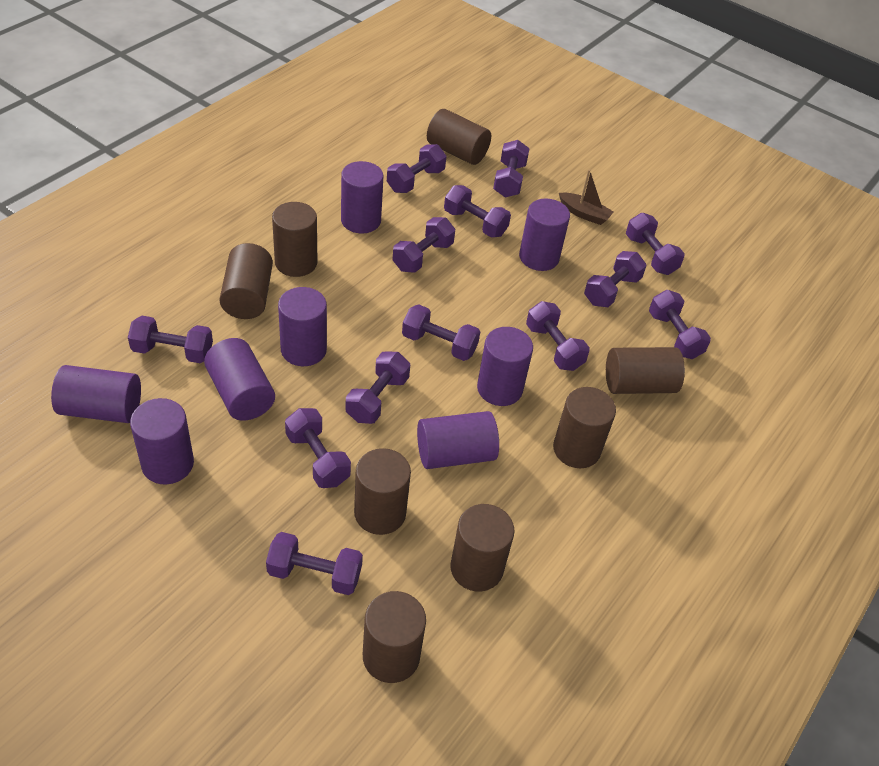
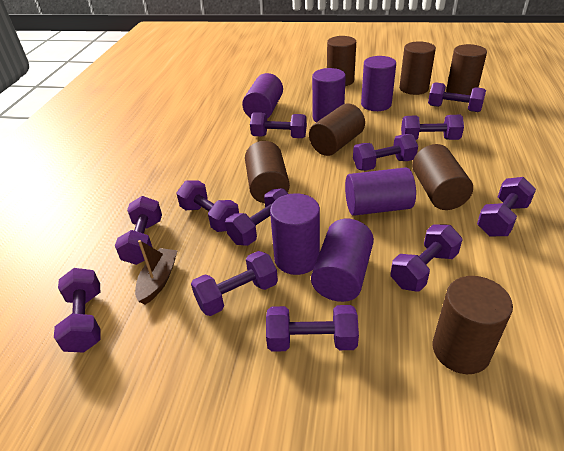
brown cylinder: 8 -> 7
purple cylinder: 8 -> 6
purple dumbbell: 13 -> 12

